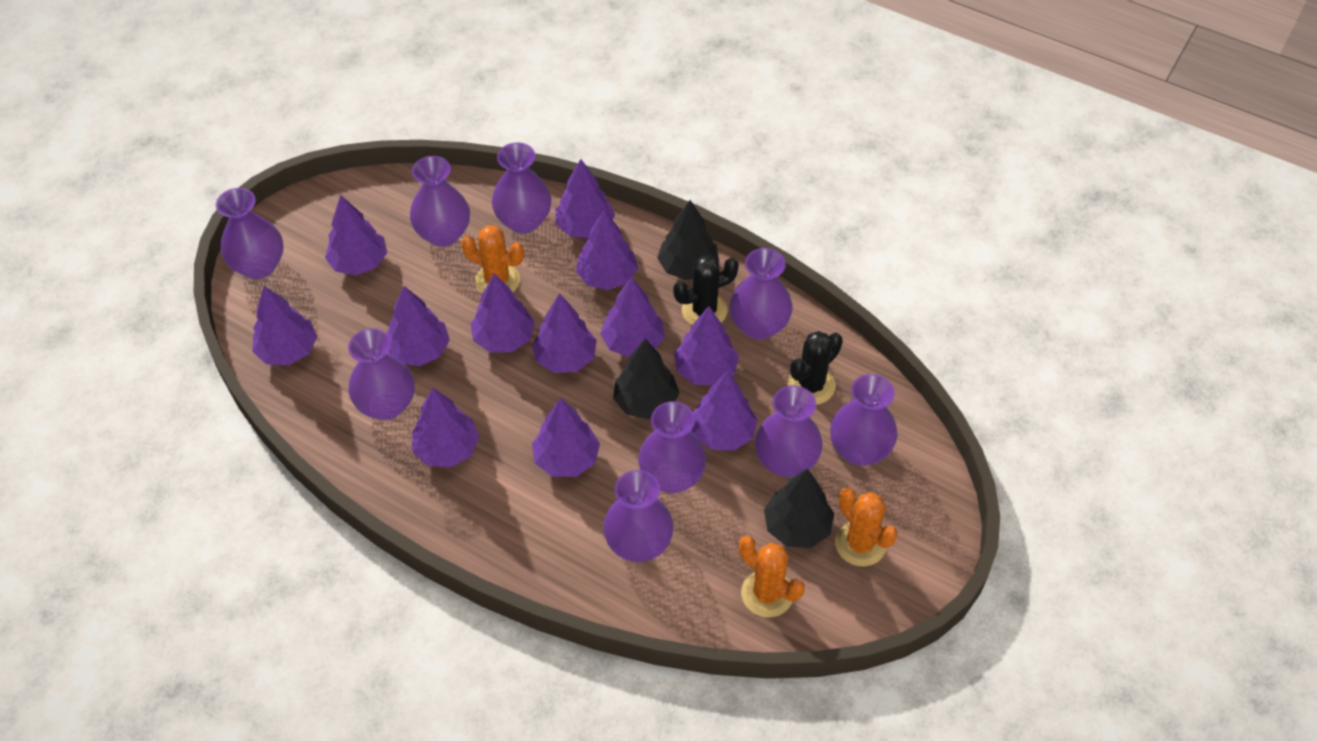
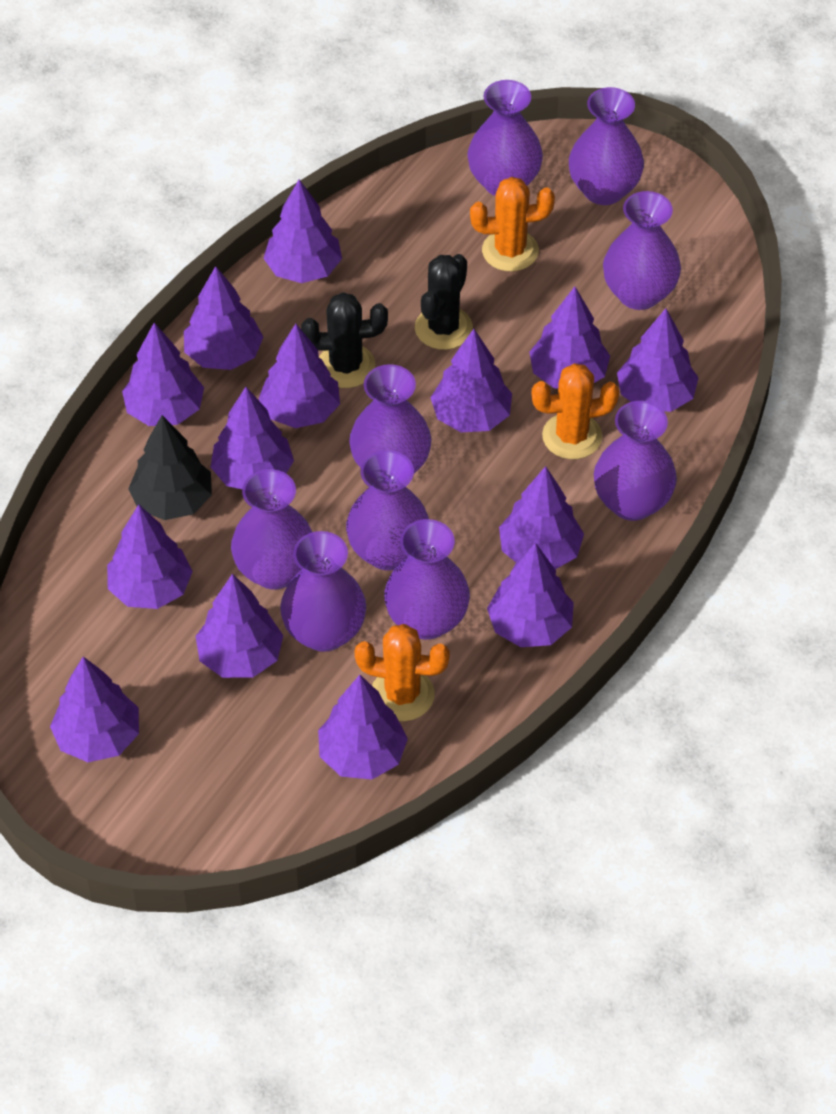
black tree: 3 -> 1
purple tree: 12 -> 14

